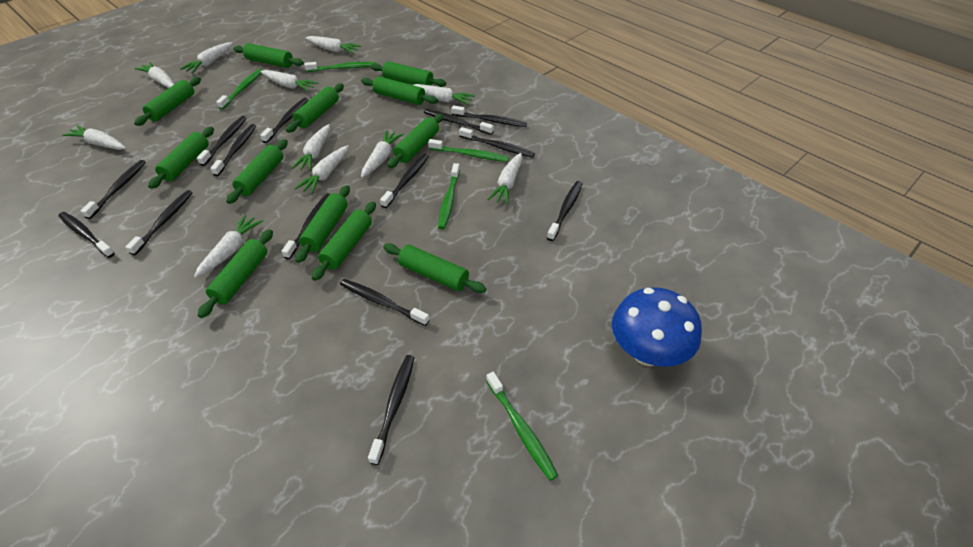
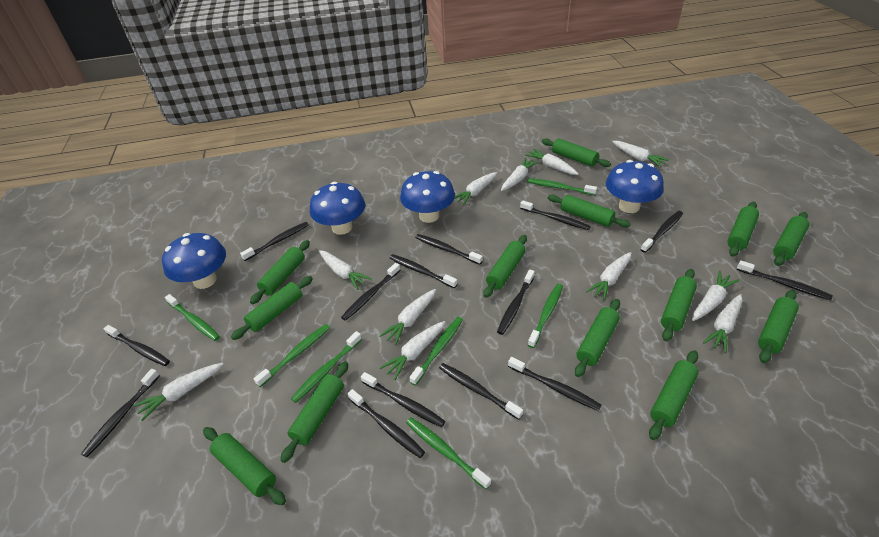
blue mushroom: 1 -> 4
green rolling pin: 12 -> 13
green toothbrush: 5 -> 7

